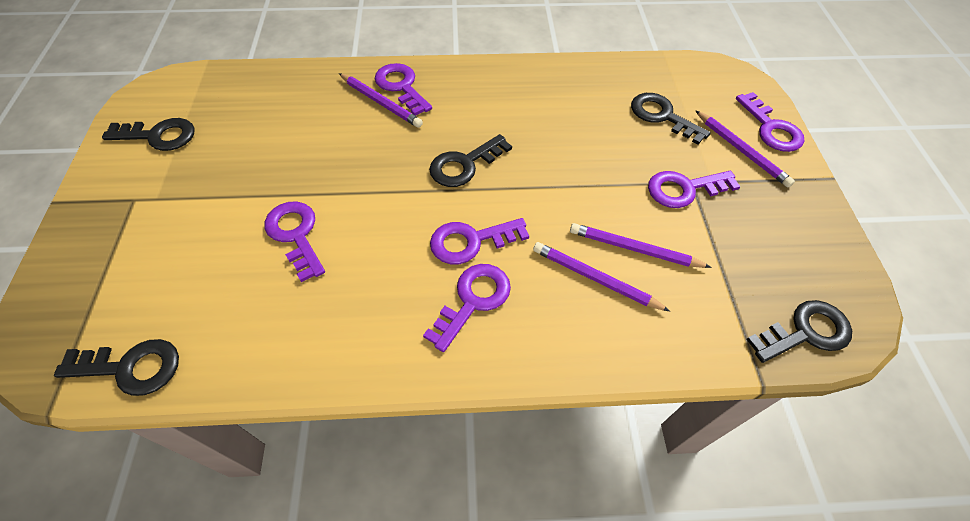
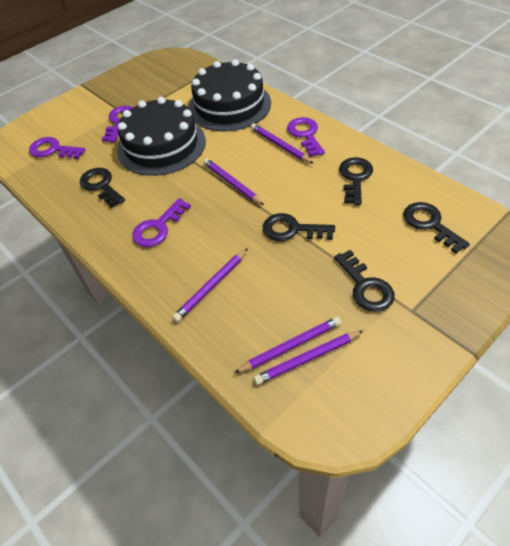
black cake: 0 -> 2
purple key: 6 -> 4
purple pencil: 4 -> 5

